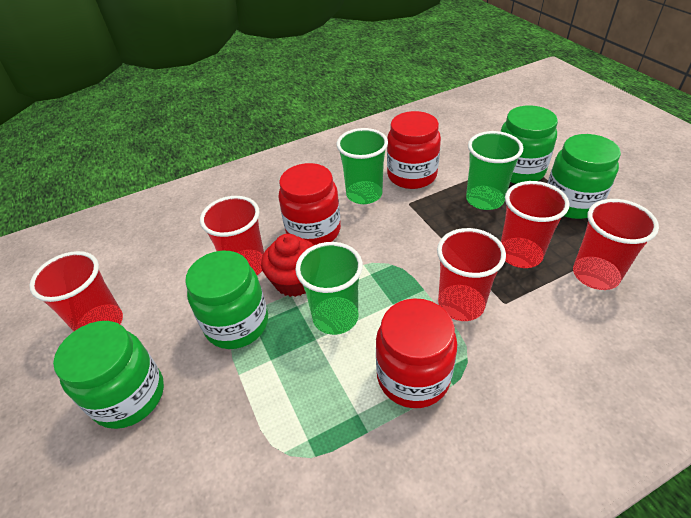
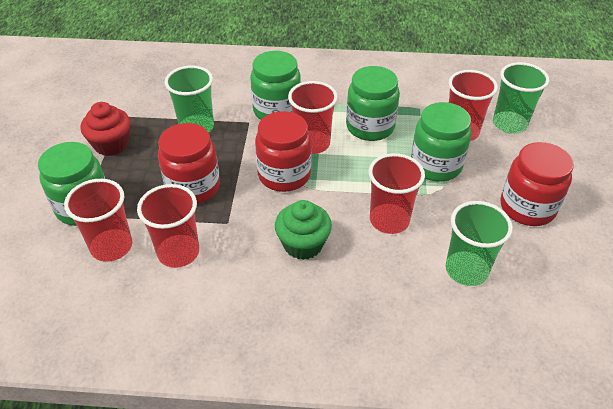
green cupcake: 0 -> 1

